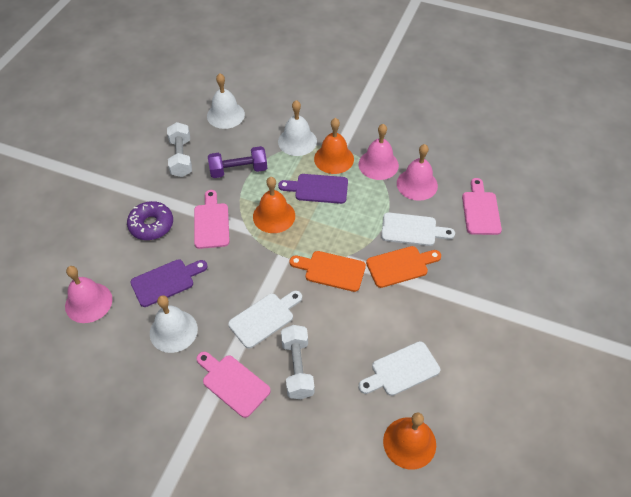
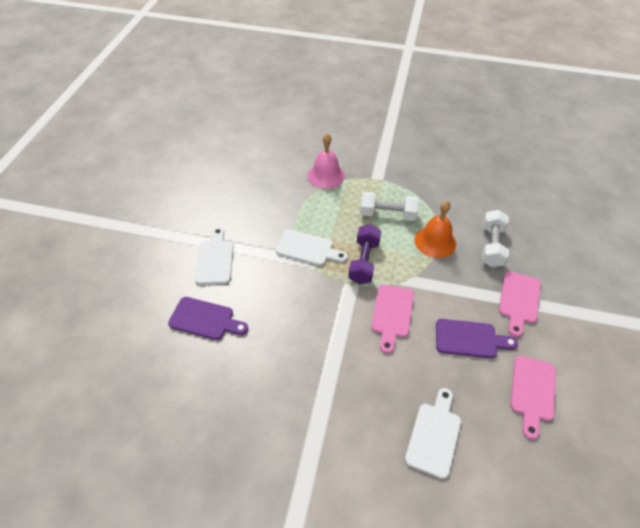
orange bell: 3 -> 1
orange cutting board: 2 -> 0
pink bell: 3 -> 1
purple donut: 1 -> 0
white bell: 3 -> 0

